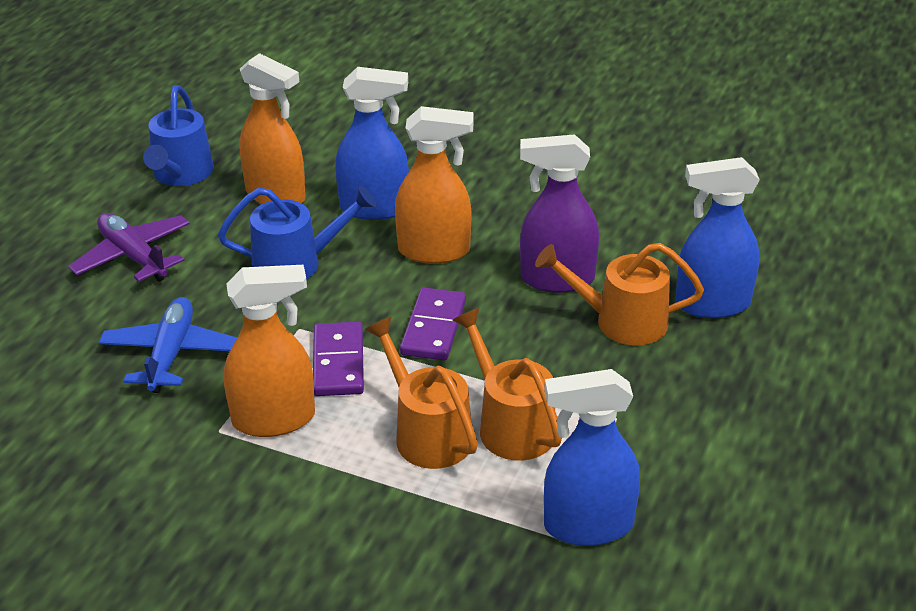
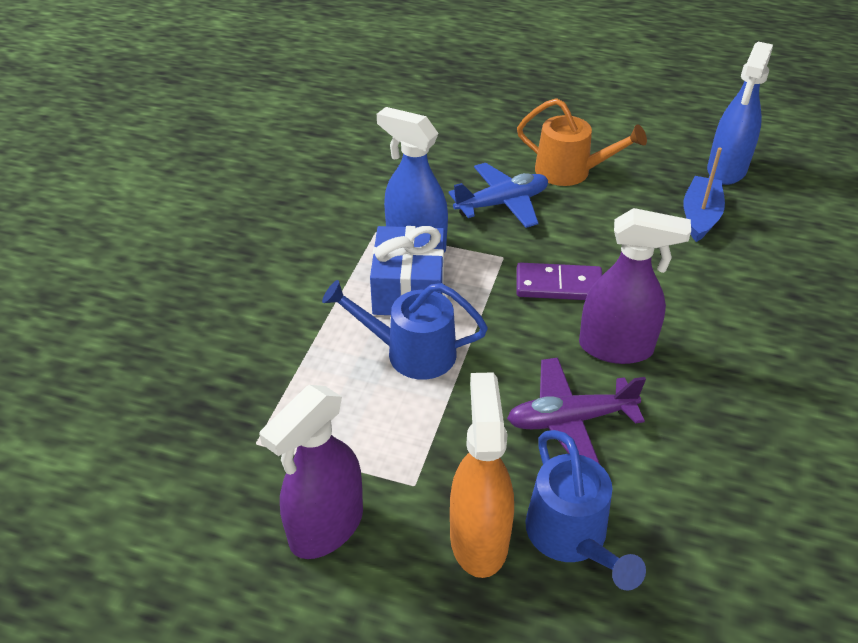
blue boat: 0 -> 1
blue gift: 0 -> 1
blue spray bottle: 3 -> 2
orange spray bottle: 3 -> 1
orange watering can: 3 -> 1
purple domino: 2 -> 1
purple spray bottle: 1 -> 2

